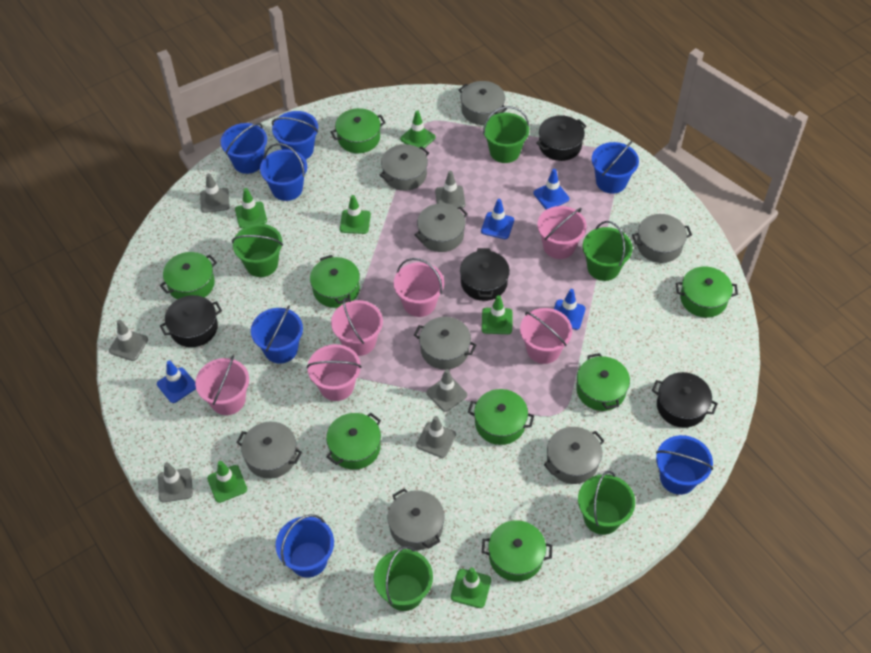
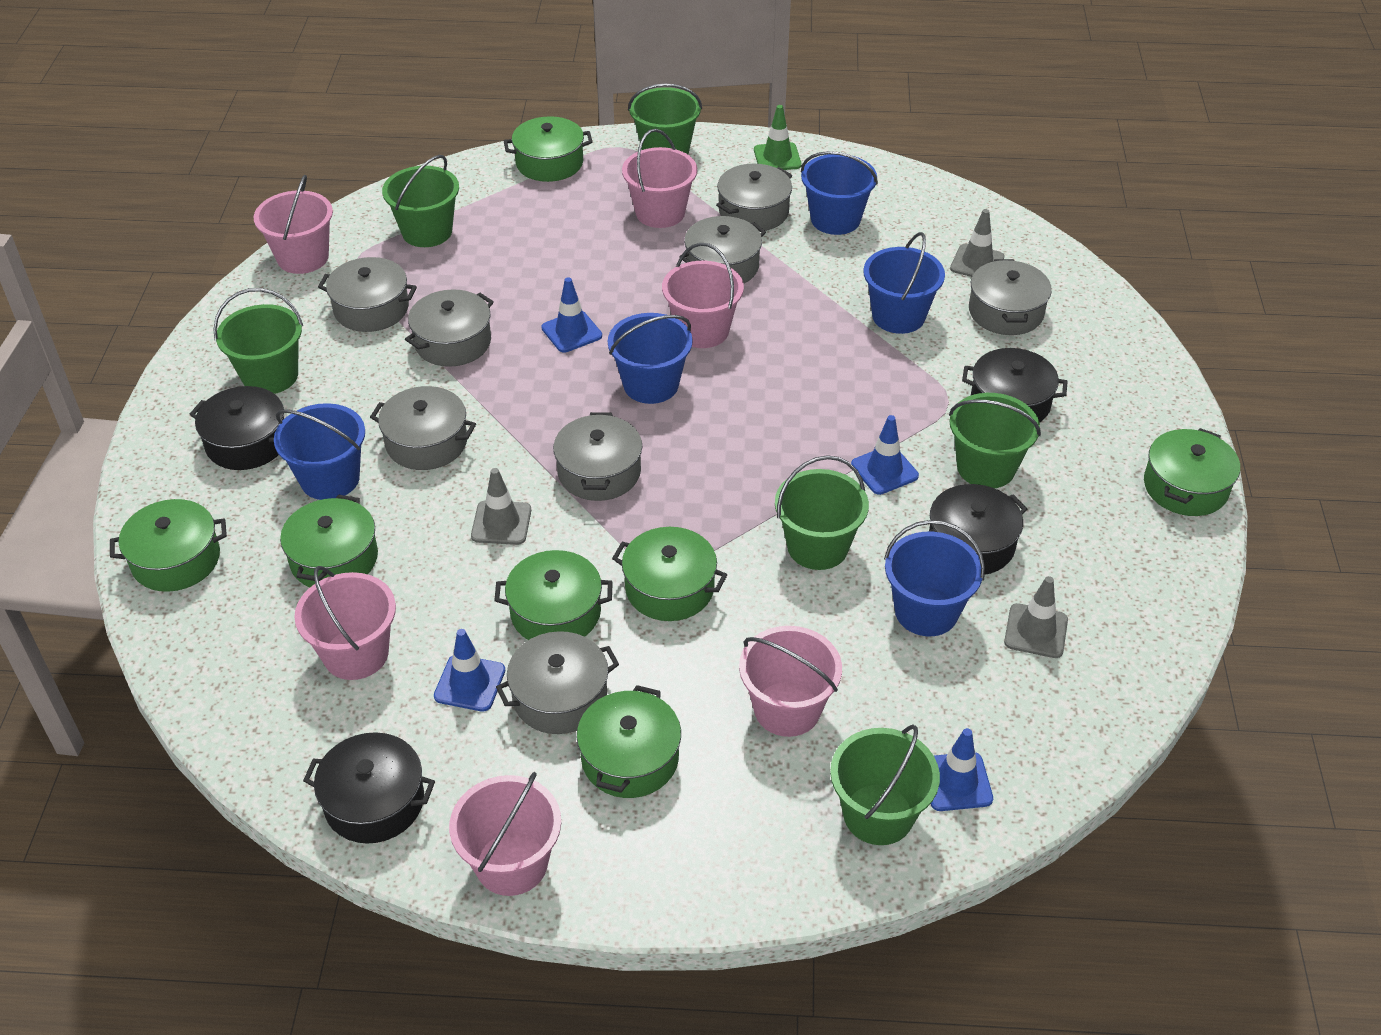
blue bucket: 7 -> 5
green bucket: 5 -> 6
green pot: 8 -> 7
green traffic cone: 6 -> 1
grey traffic cone: 6 -> 3

